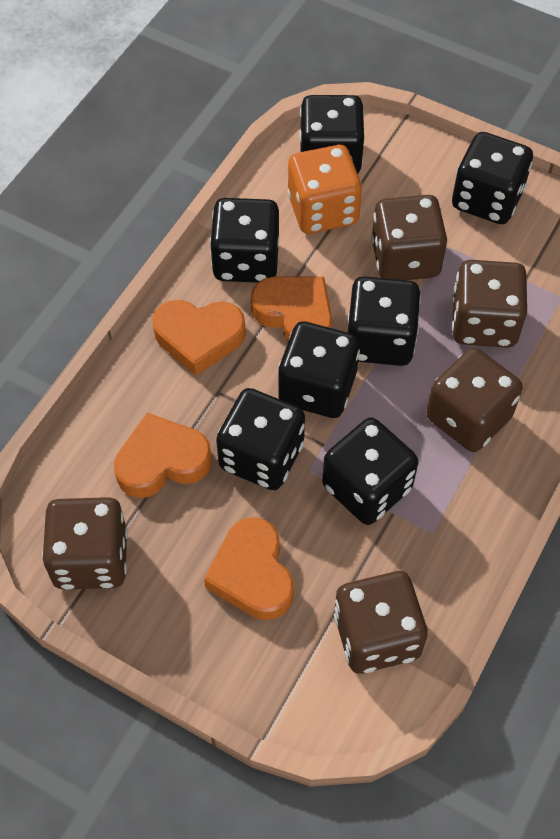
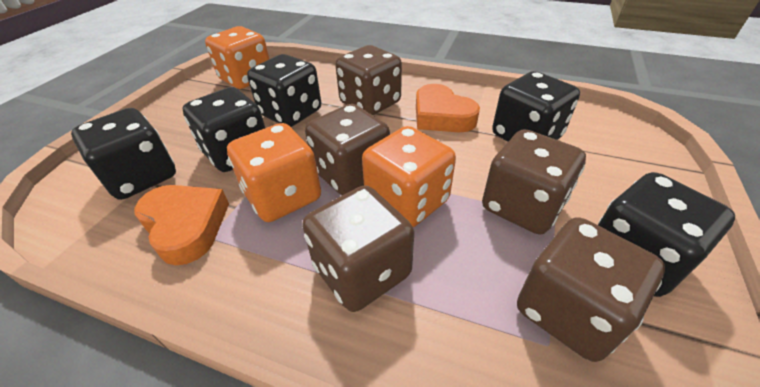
black dice: 7 -> 5
orange dice: 1 -> 3
orange heart: 4 -> 2

